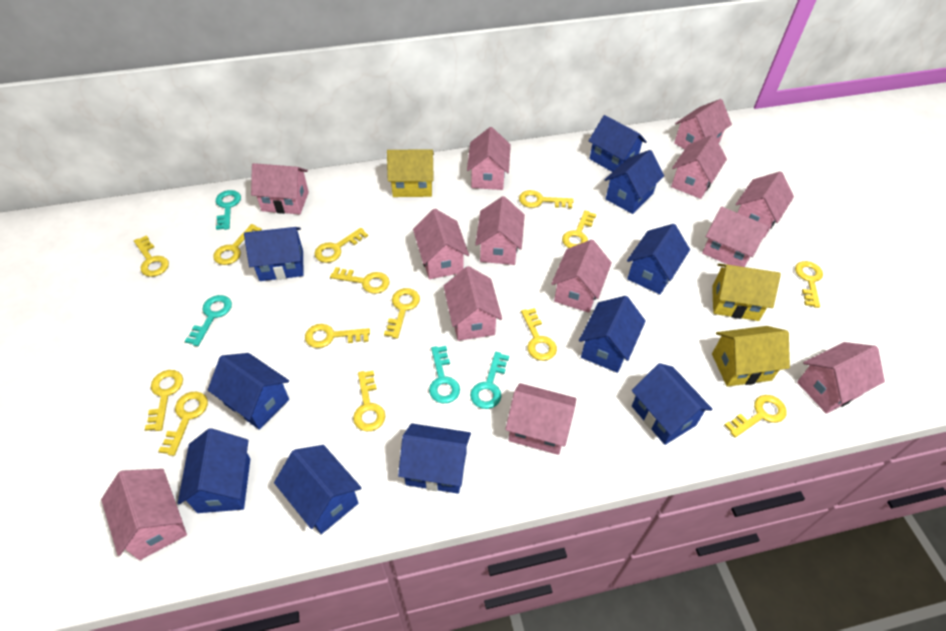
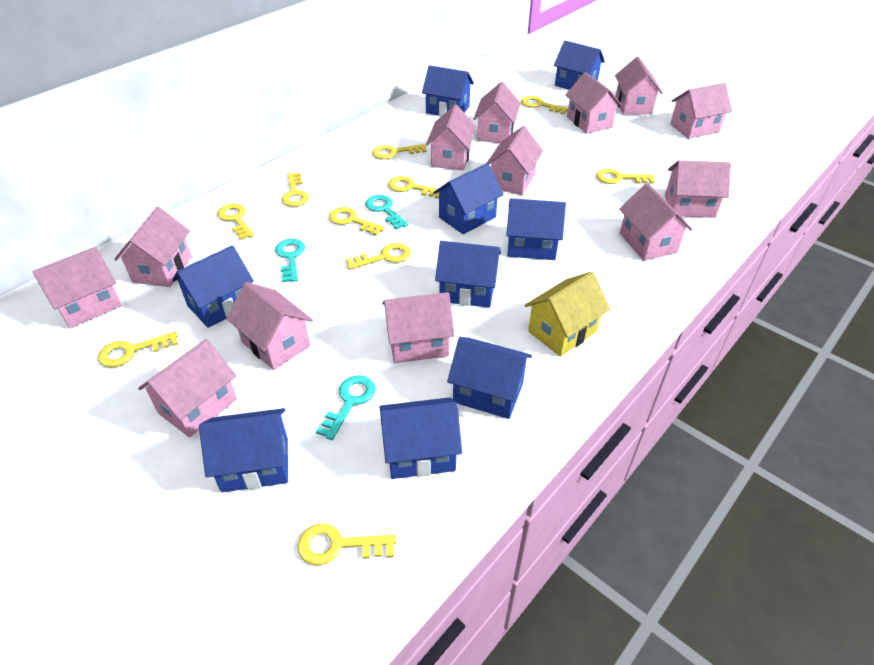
blue house: 10 -> 9
turquoise key: 4 -> 3
yellow house: 3 -> 1
yellow key: 14 -> 10

